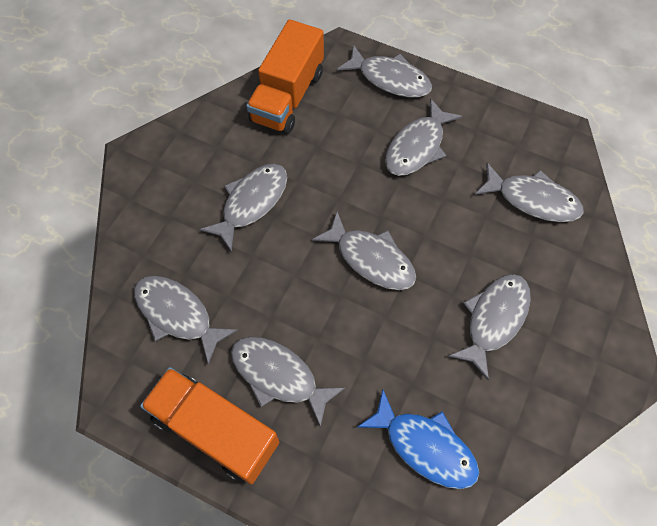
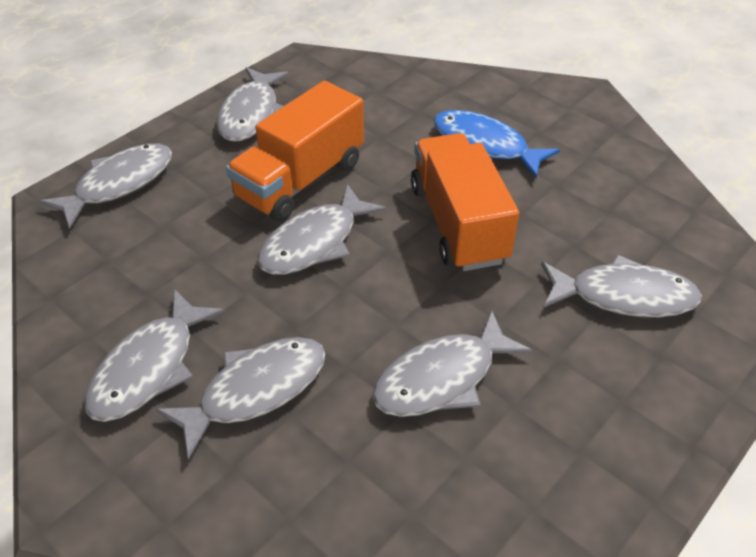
grey fish: 8 -> 7

